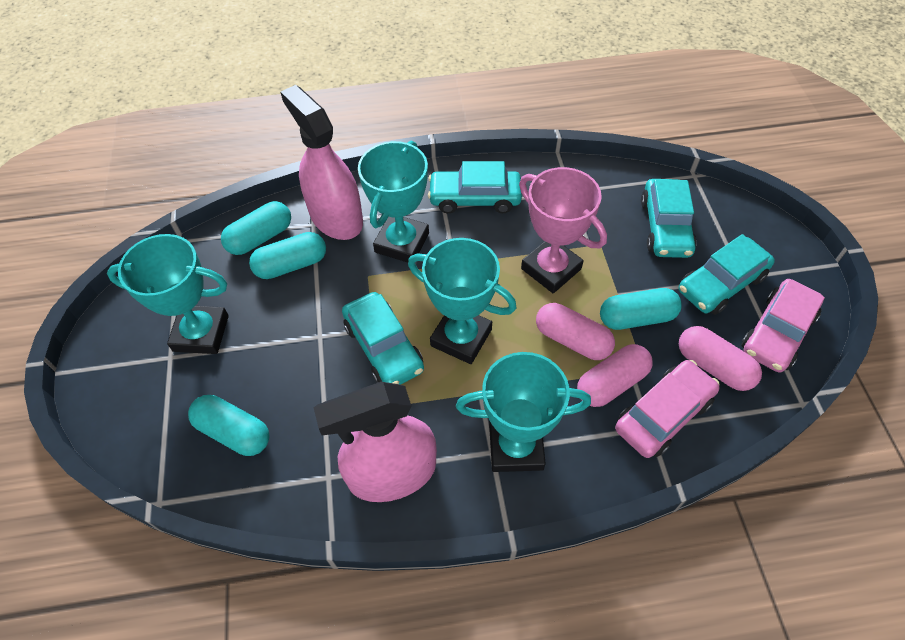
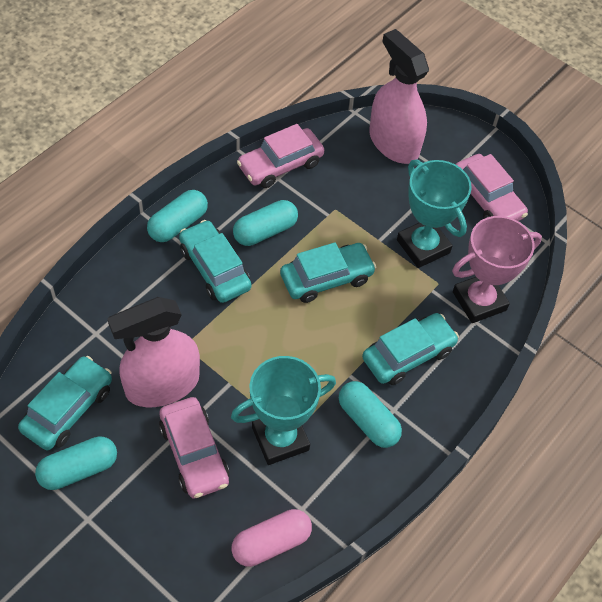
pink capsule: 3 -> 1
pink car: 2 -> 3
turquoise trophy: 4 -> 2

